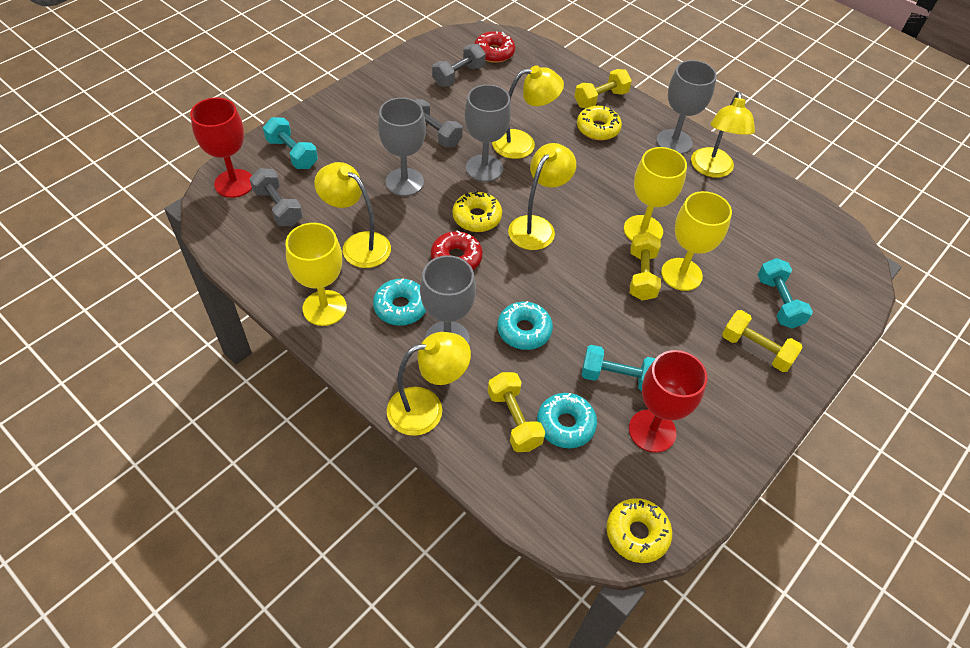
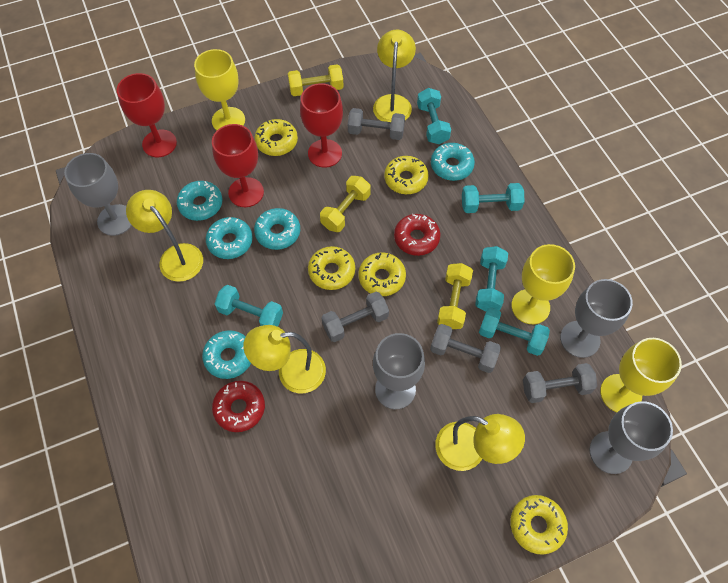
grey dumbbell: 3 -> 4
red goblet: 2 -> 3
turquoise donut: 3 -> 5
turquoise dumbbell: 3 -> 5
yellow donut: 3 -> 5
yellow dumbbell: 4 -> 3
yellow lamp: 5 -> 4

